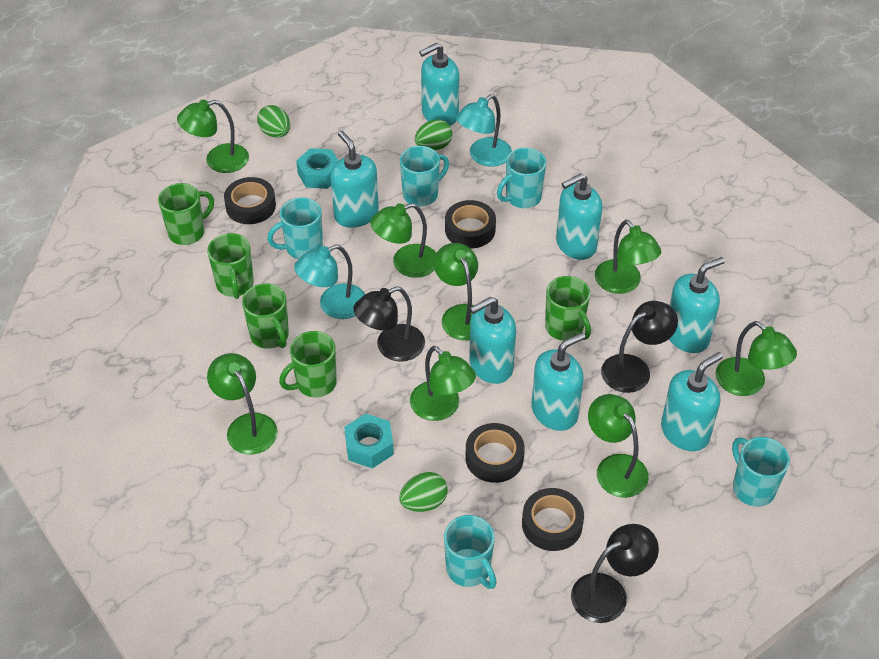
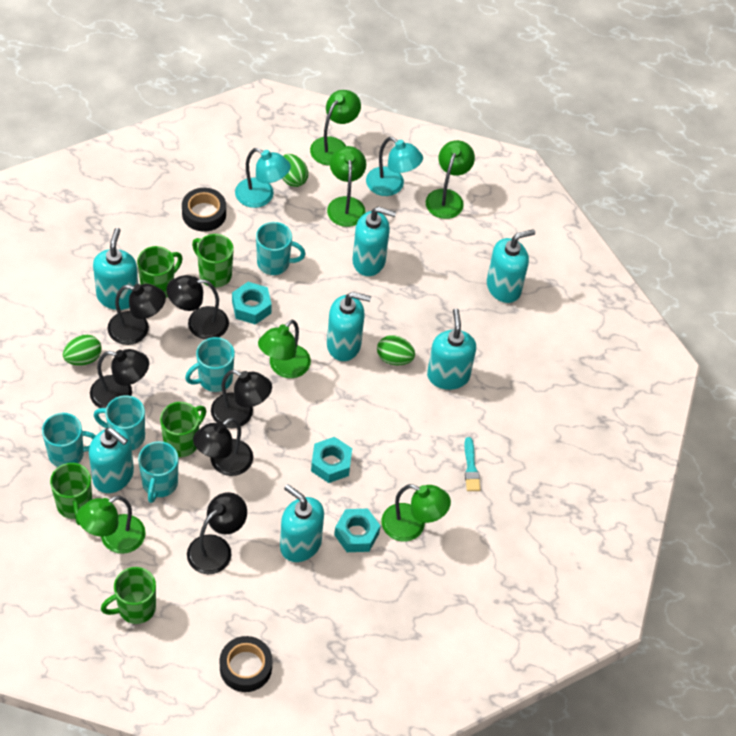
black lamp: 3 -> 6
black tape: 4 -> 2
green lamp: 8 -> 6
turquoise brush: 0 -> 1
turquoise nut: 2 -> 3

